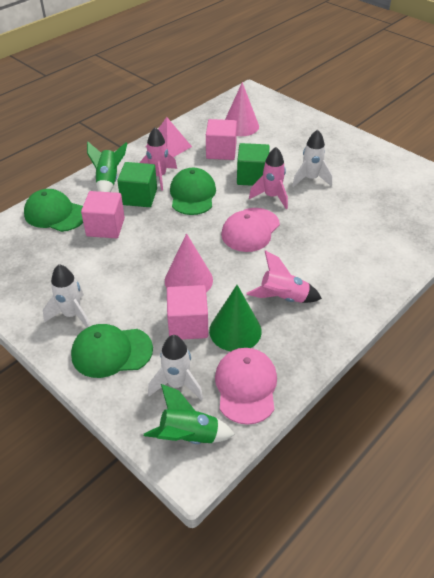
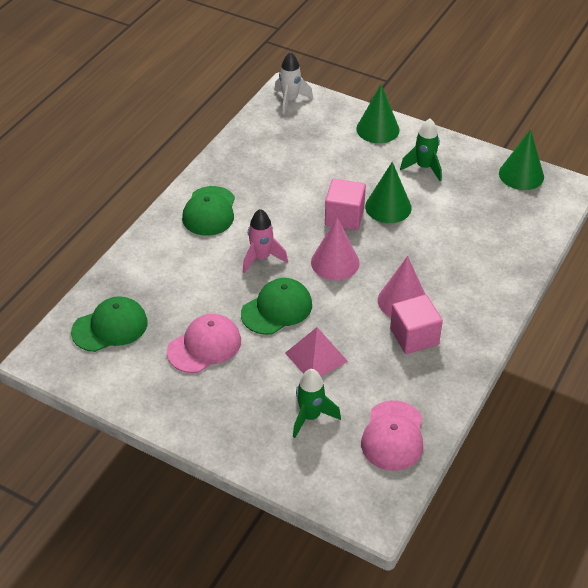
green cone: 1 -> 3
green cube: 2 -> 0
pink cube: 3 -> 2
pink rocket: 3 -> 1
white rocket: 3 -> 1

